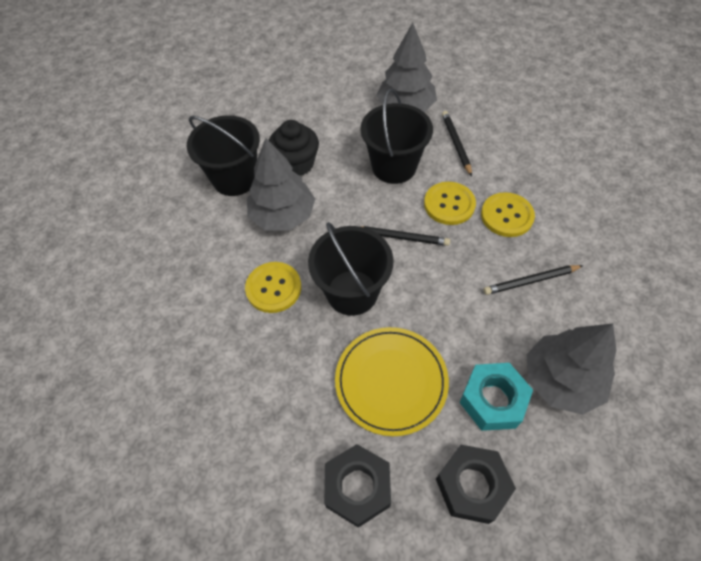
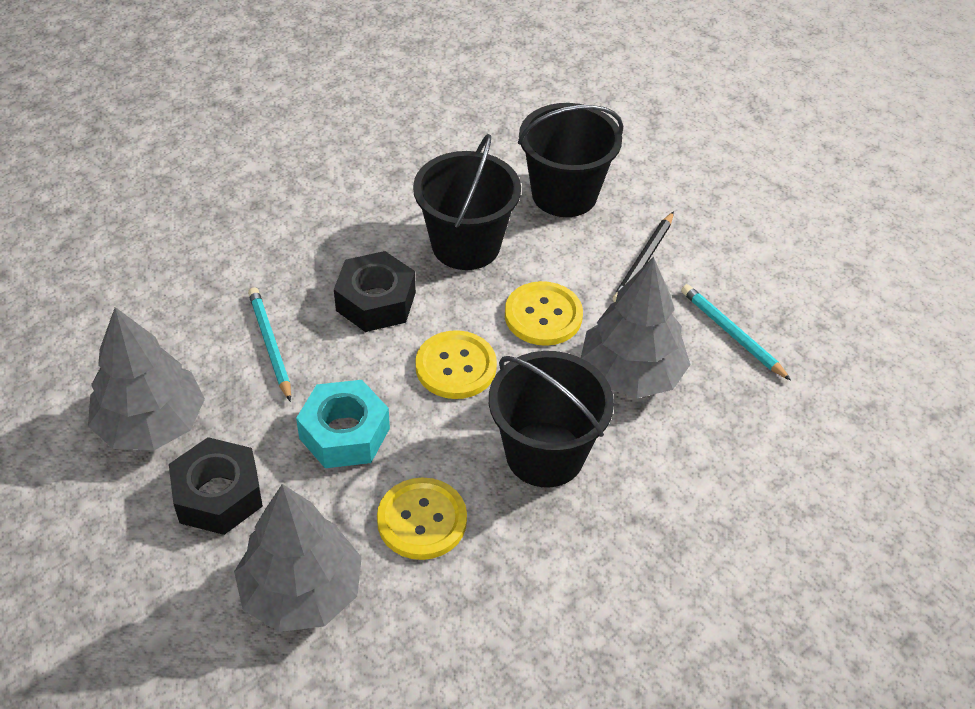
black cupcake: 1 -> 0
black pencil: 3 -> 1
turquoise pencil: 0 -> 2
yellow plate: 1 -> 0

